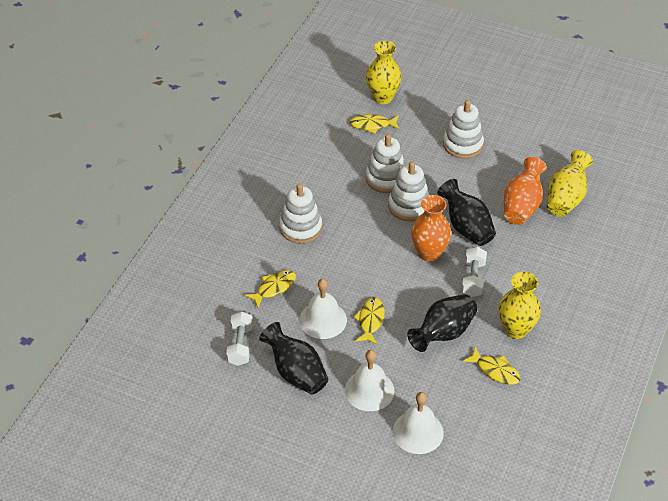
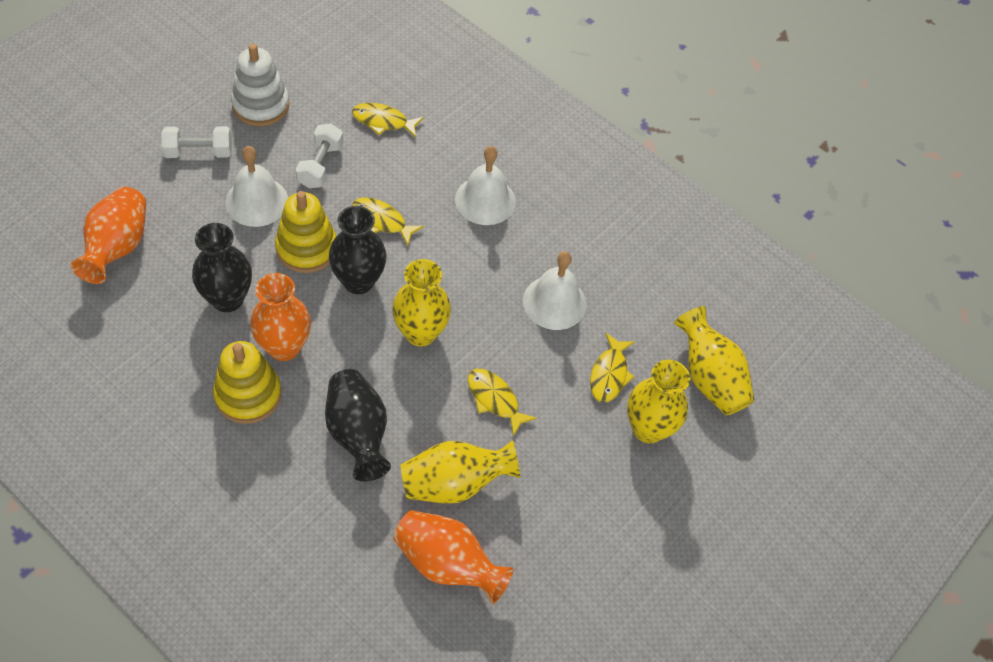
orange vase: 2 -> 3
white stacking toy: 4 -> 1
yellow stacking toy: 0 -> 2
yellow vase: 3 -> 4

